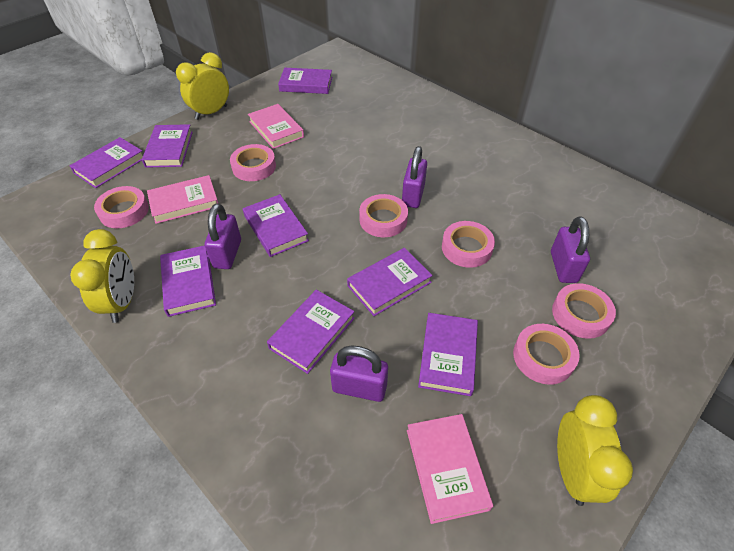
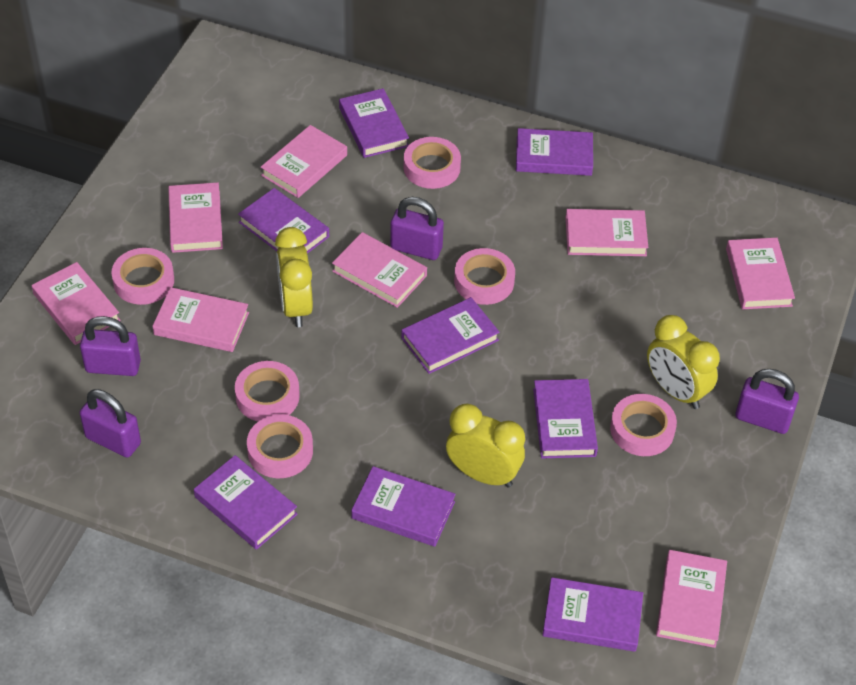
pink book: 3 -> 8

